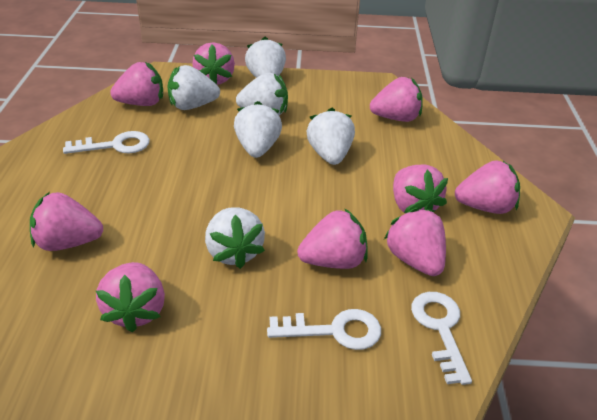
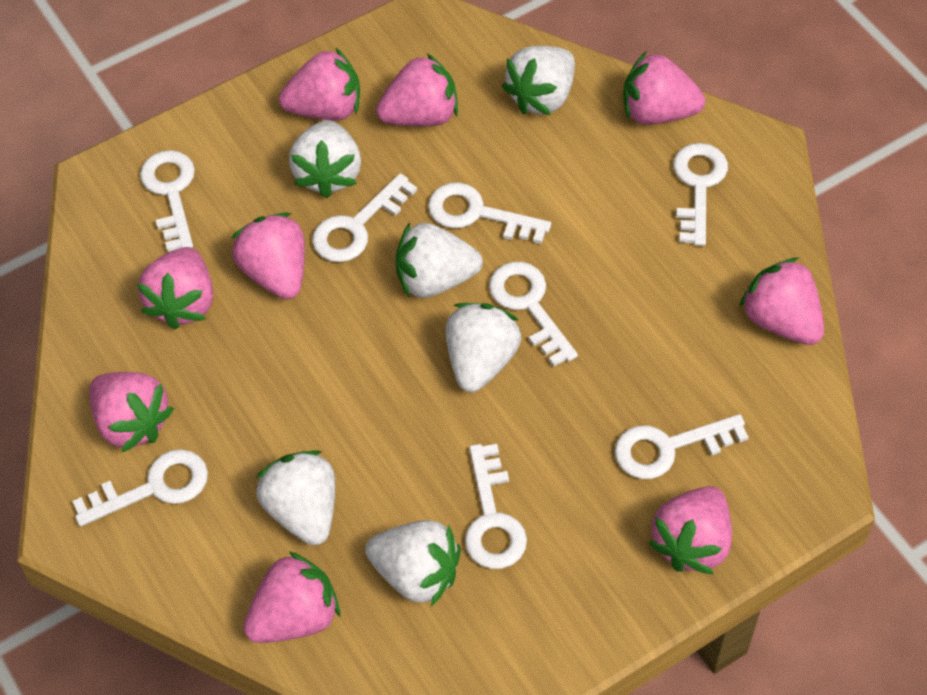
white key: 3 -> 8

